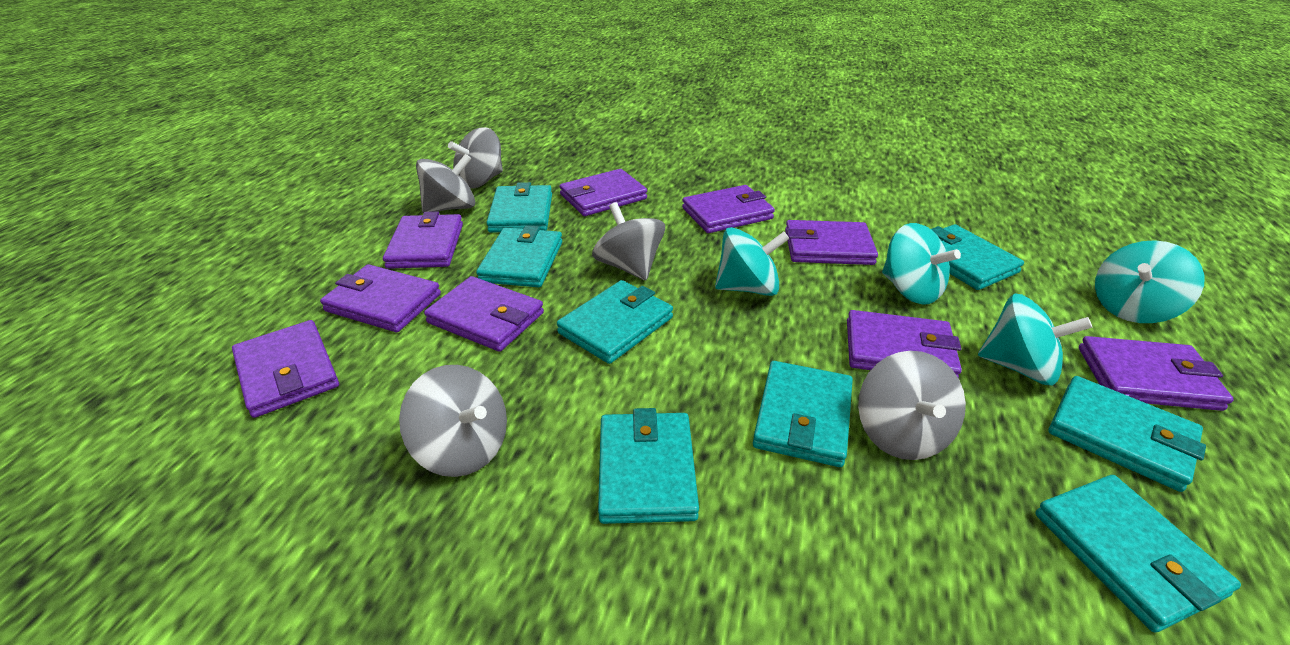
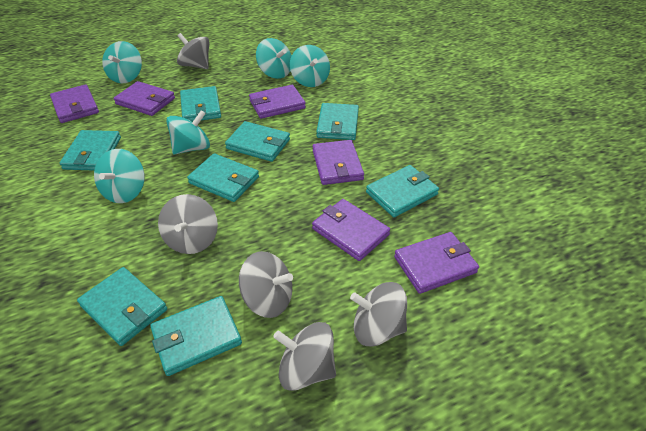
purple wallet: 9 -> 6
turquoise spinning top: 4 -> 5

